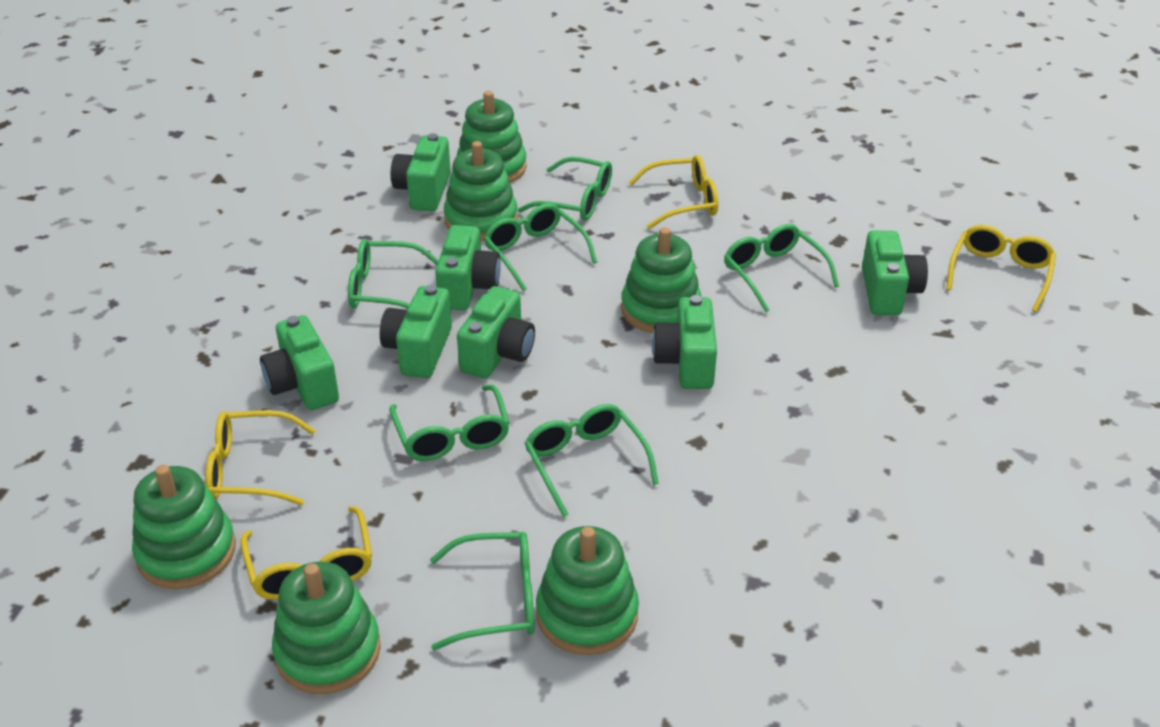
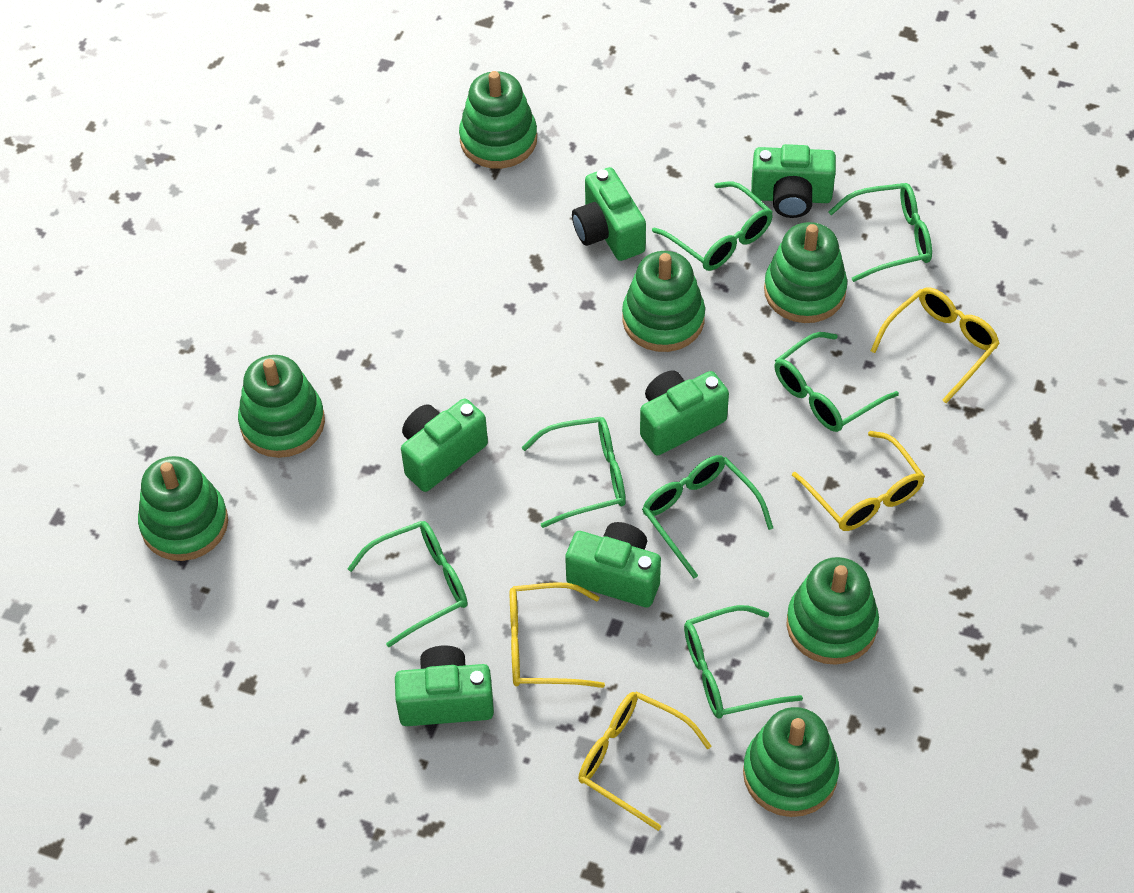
green camera: 7 -> 6
green stacking toy: 6 -> 7

